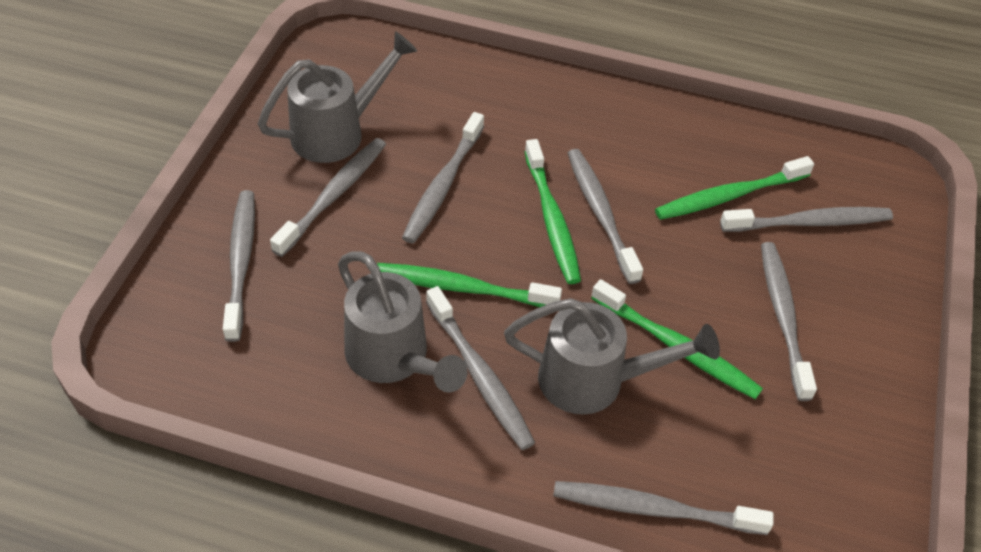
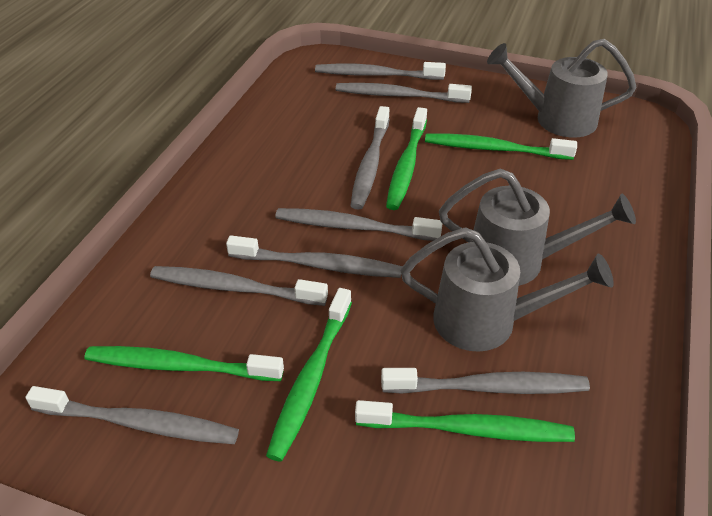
green toothbrush: 4 -> 5

